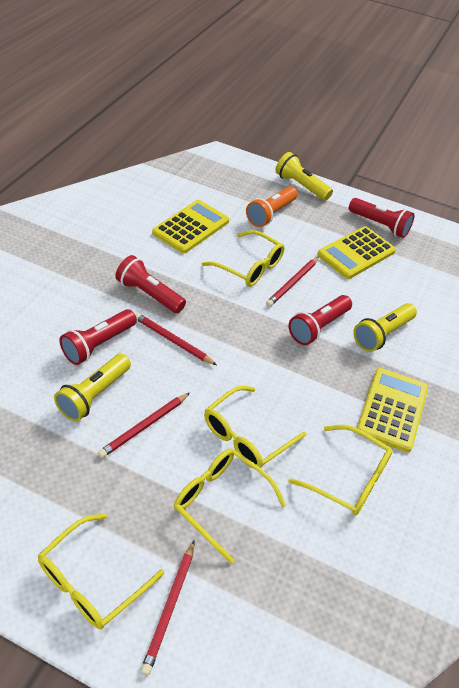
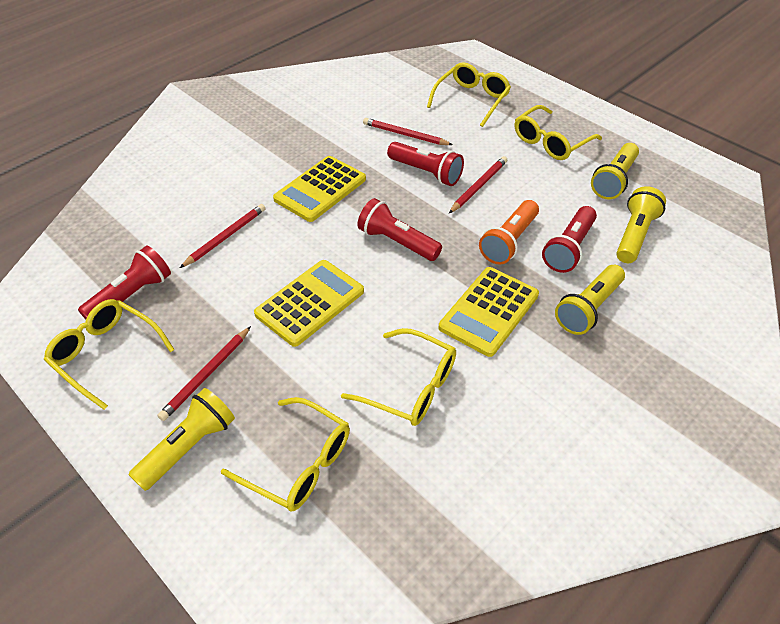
yellow flashlight: 3 -> 4

